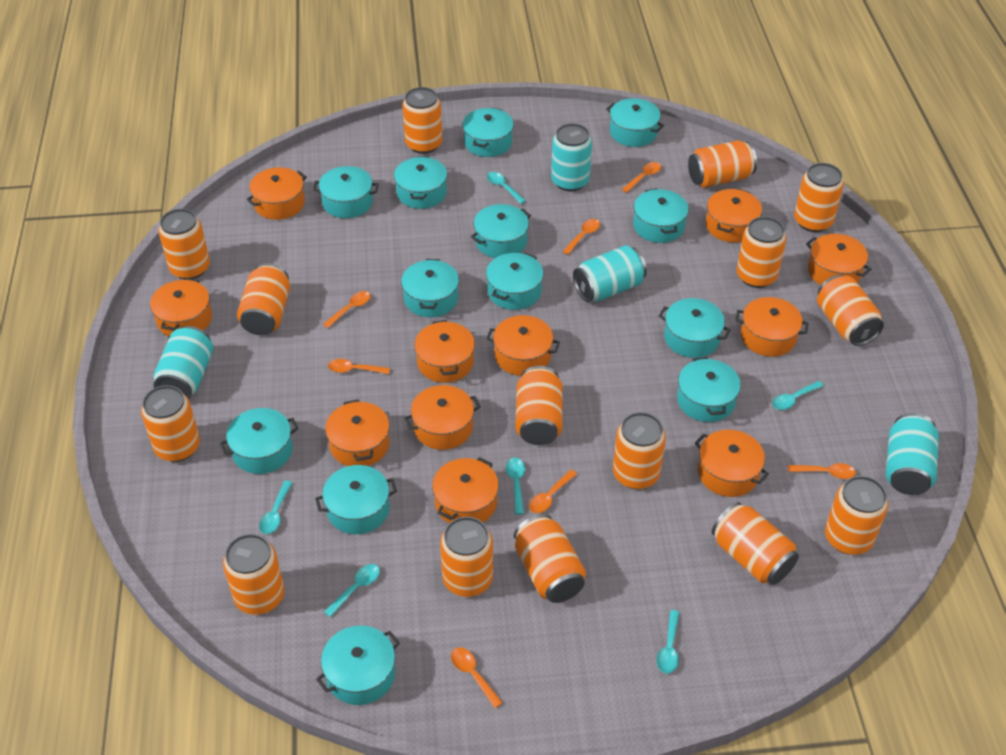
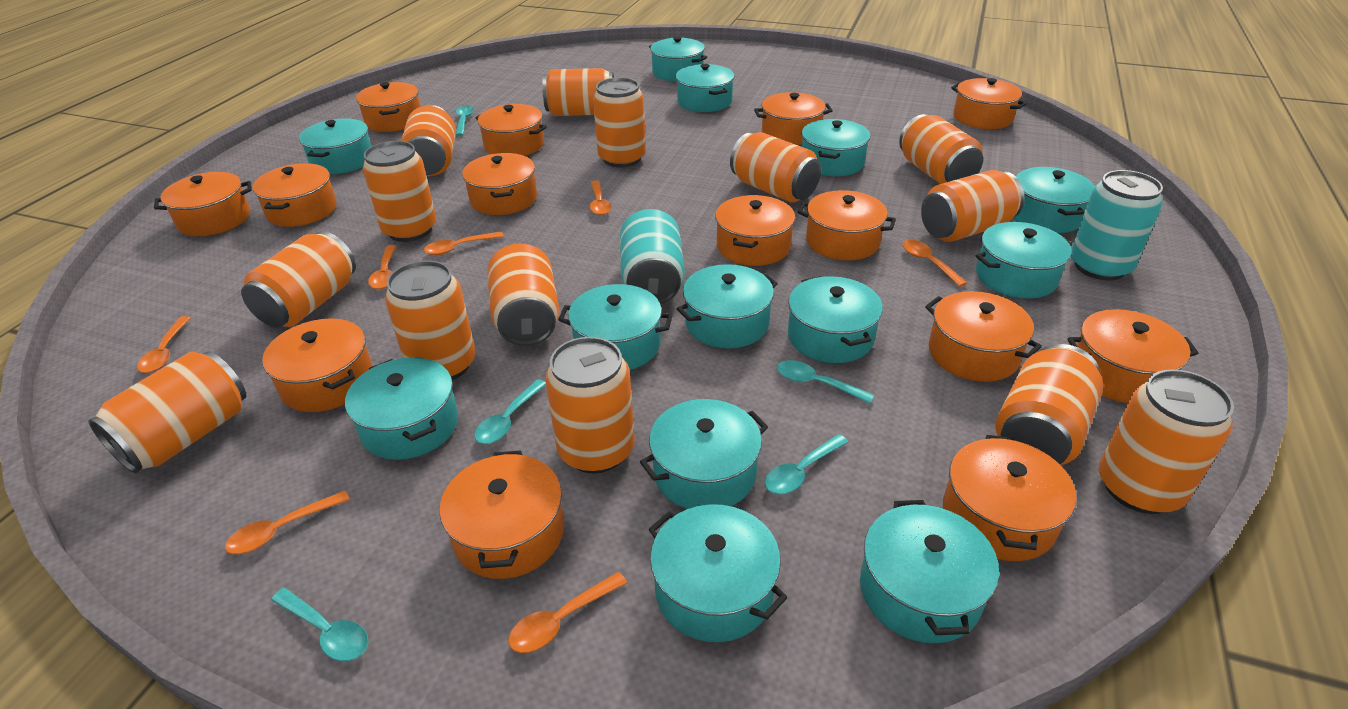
orange can: 15 -> 14
orange pot: 11 -> 14
turquoise can: 4 -> 2
turquoise spoon: 6 -> 5

